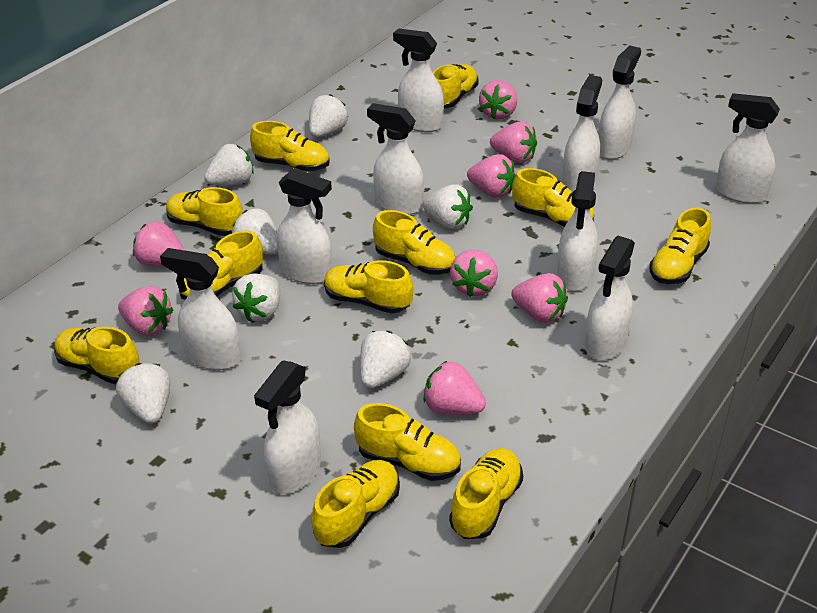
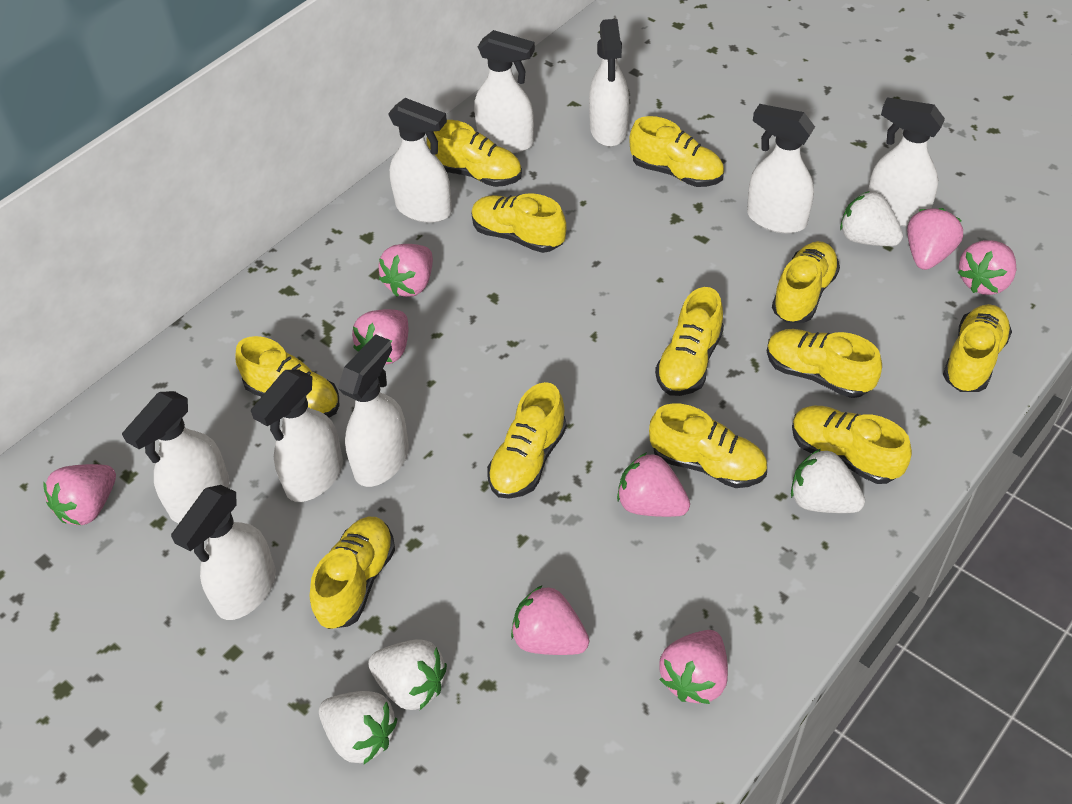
white spray bottle: 10 -> 9
white strawberry: 7 -> 4

